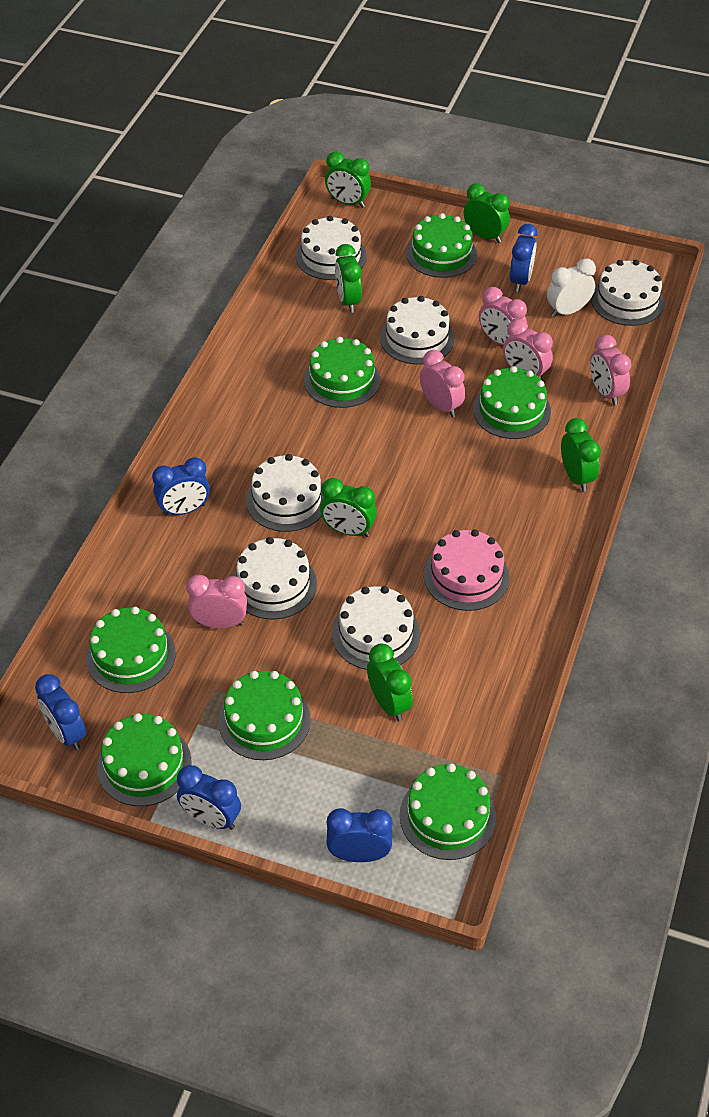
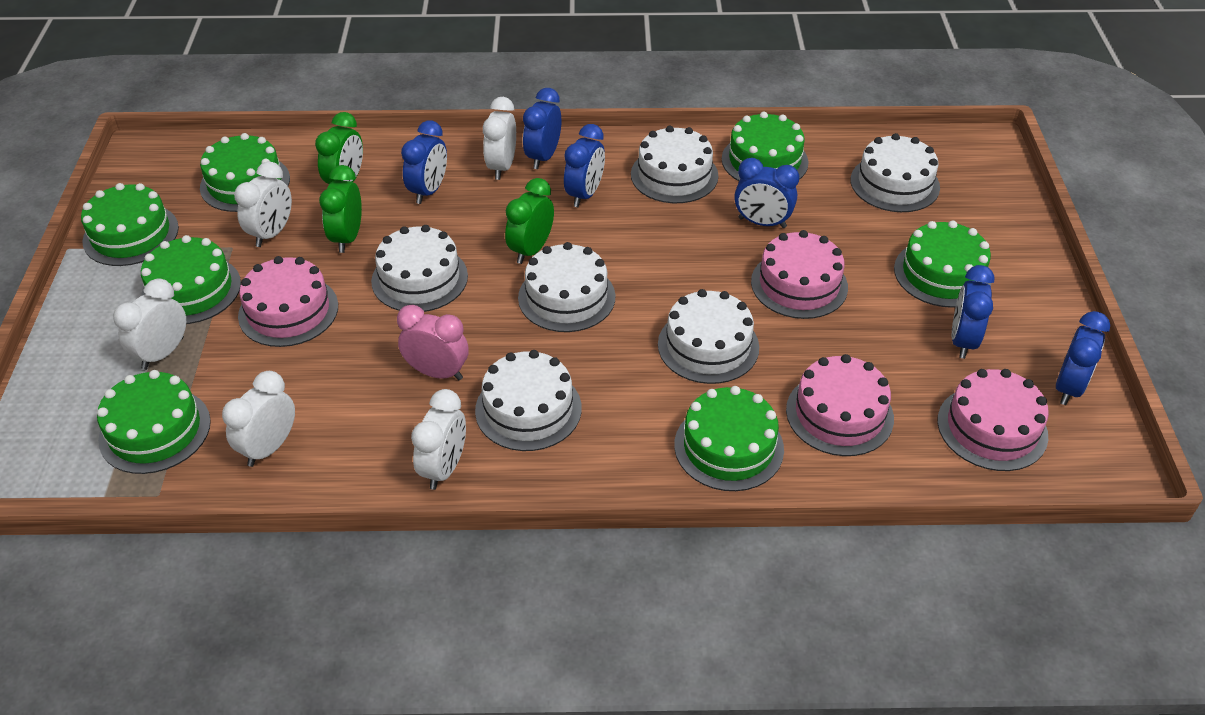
blue clock: 5 -> 6
green clock: 6 -> 3
pink cake: 1 -> 4
pink clock: 5 -> 1
white clock: 1 -> 5

